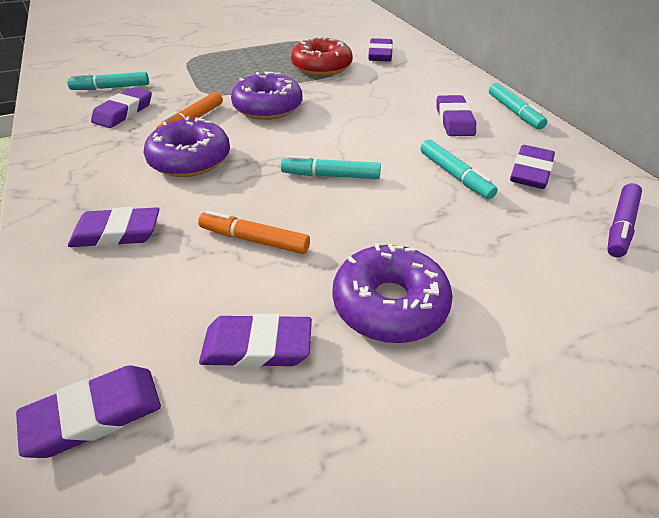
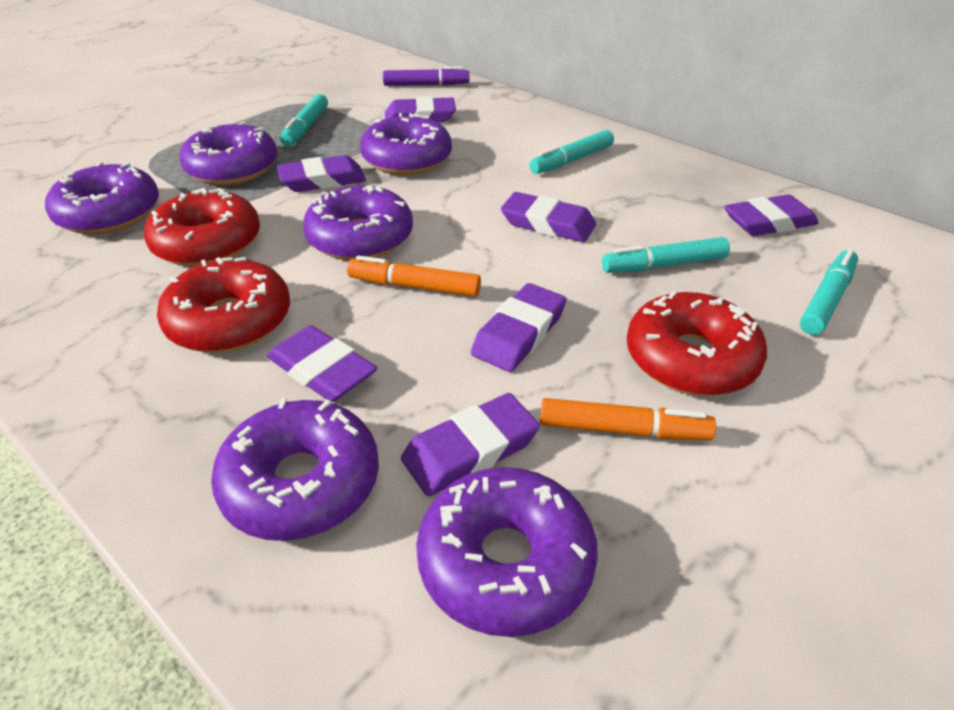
purple donut: 3 -> 6
red donut: 1 -> 3

